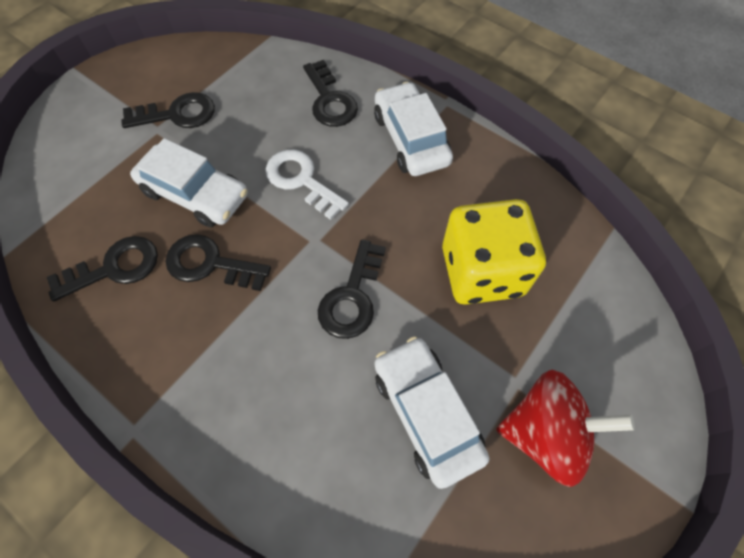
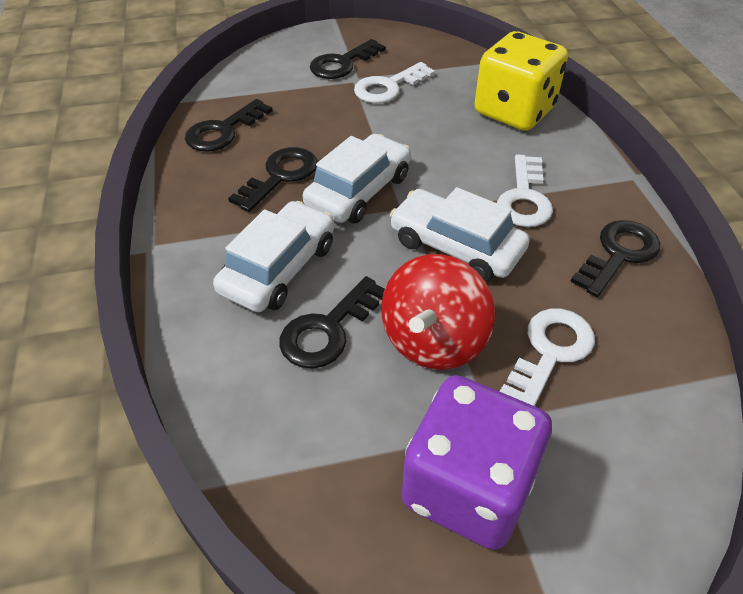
purple dice: 0 -> 1
white key: 1 -> 3

